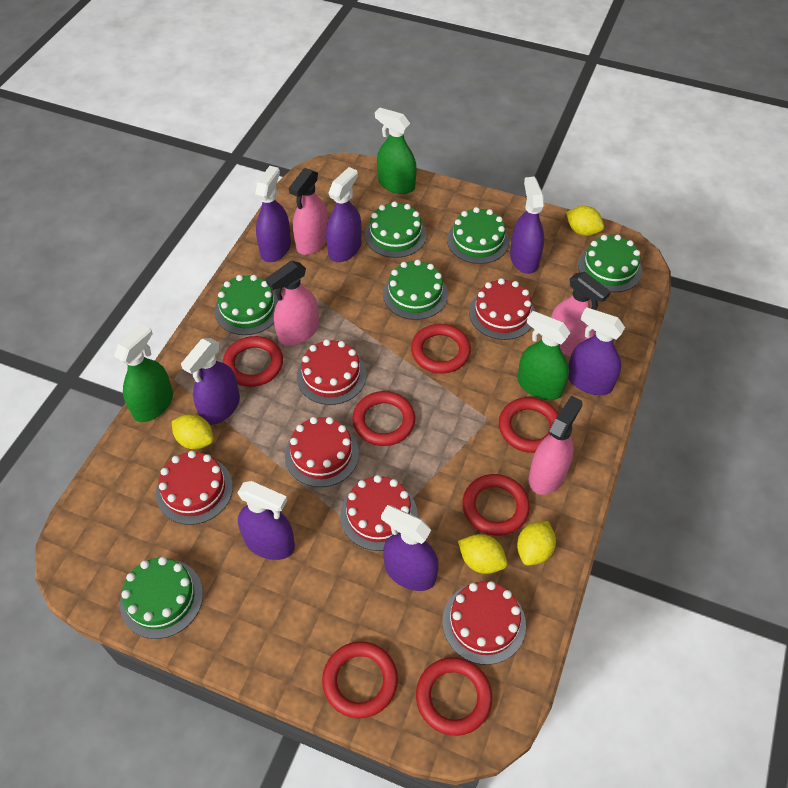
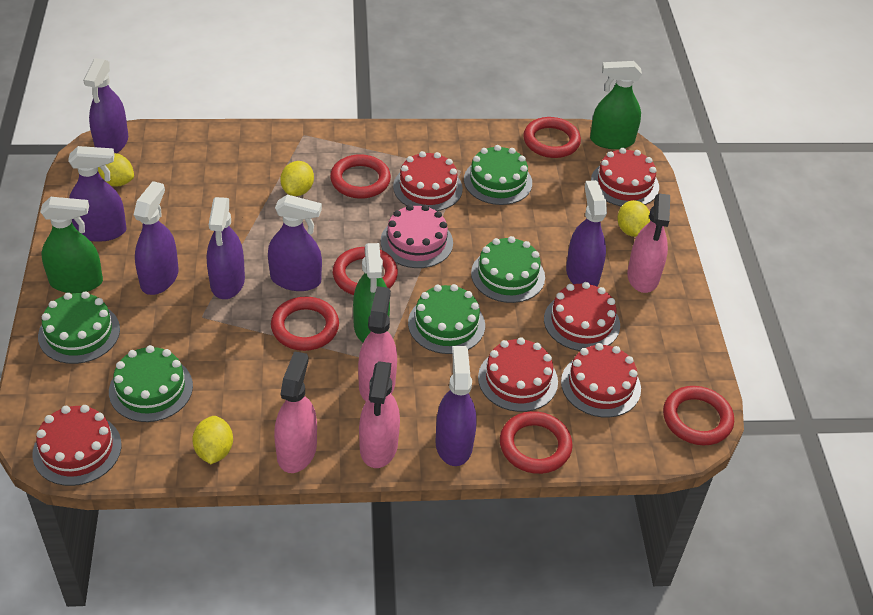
green cake: 6 -> 5
pink cake: 0 -> 1
red ring: 7 -> 6

